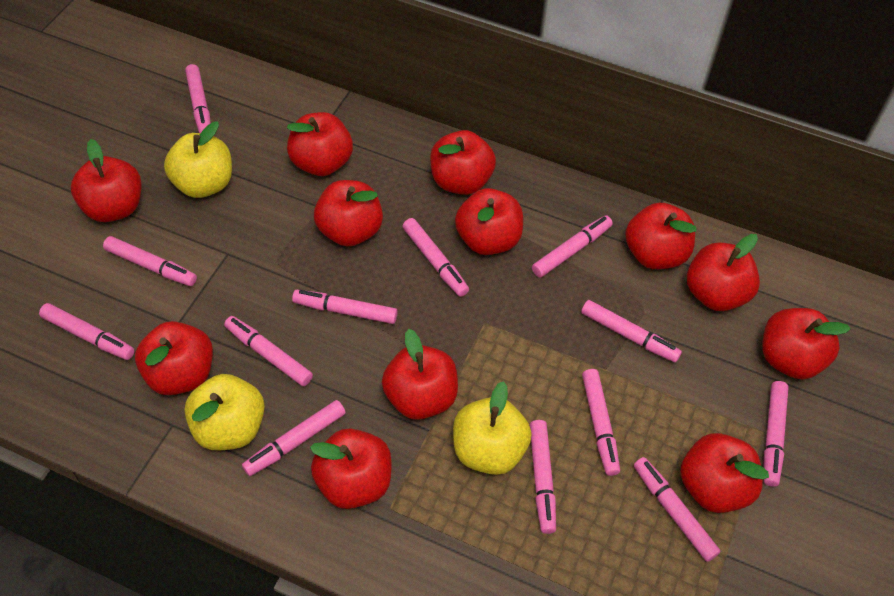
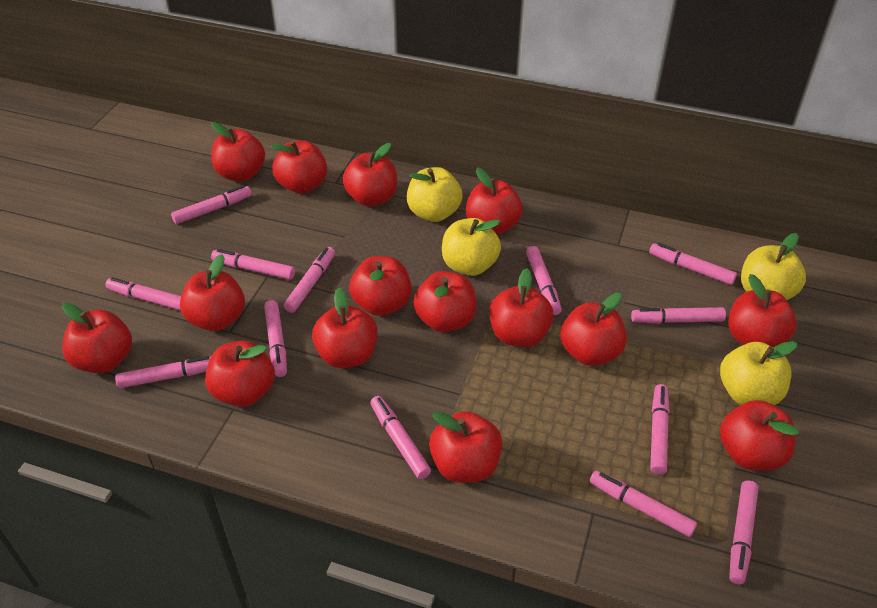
red apple: 12 -> 15
yellow apple: 3 -> 4

